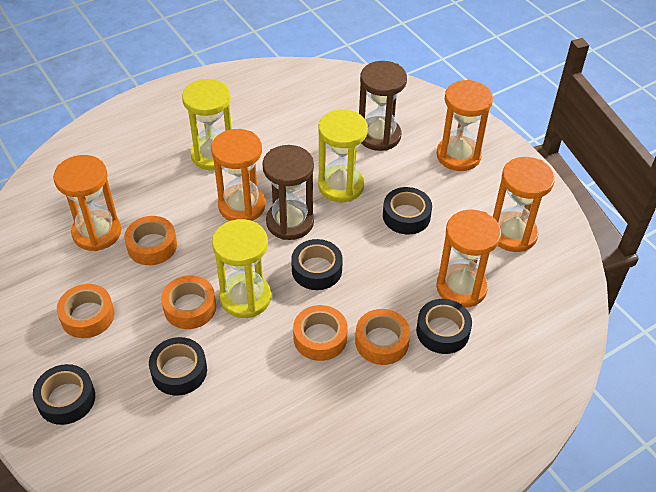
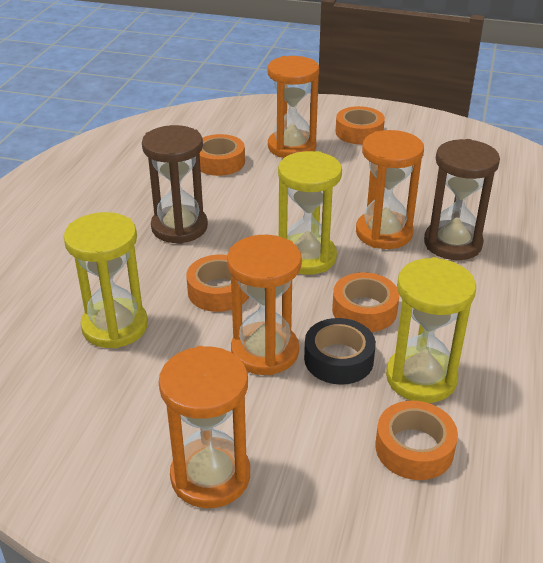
black tape: 5 -> 1
orange hourglass: 5 -> 4

